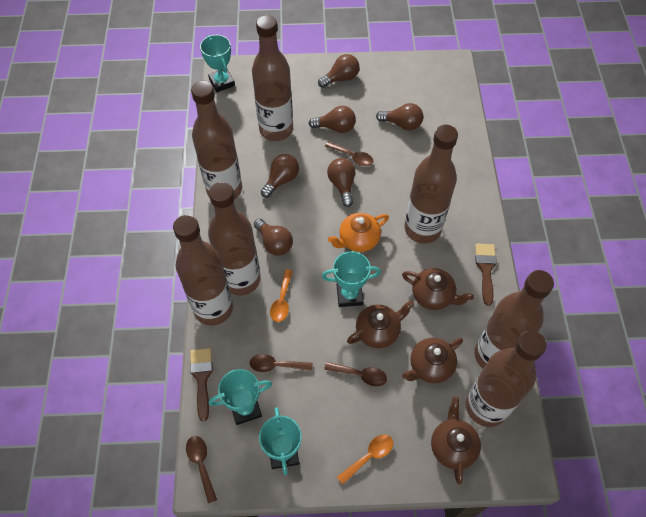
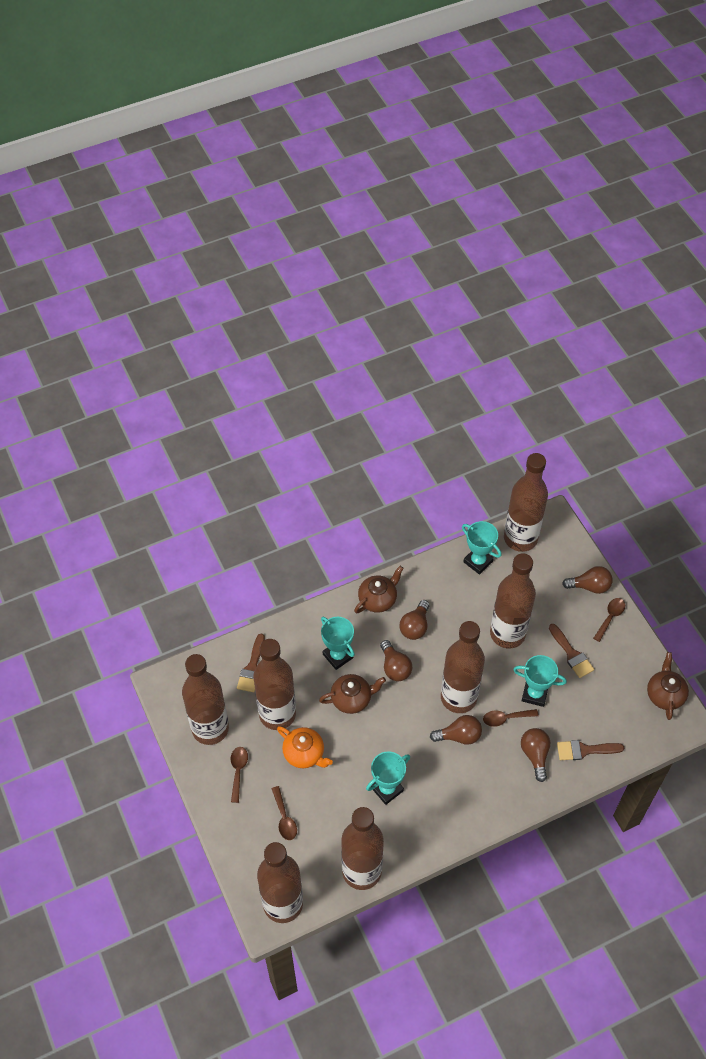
brown brush: 2 -> 3
brown light bulb: 6 -> 5
brown teapot: 4 -> 3
orange spoon: 2 -> 0

